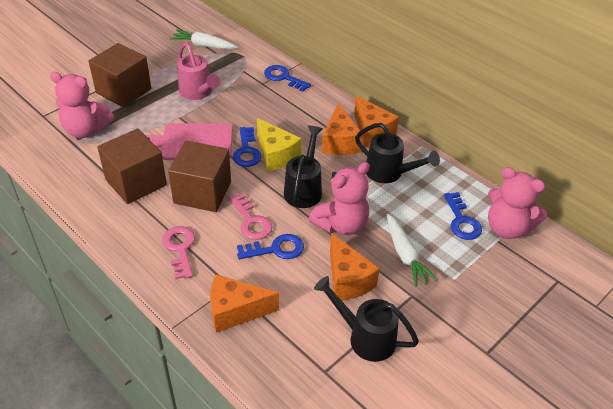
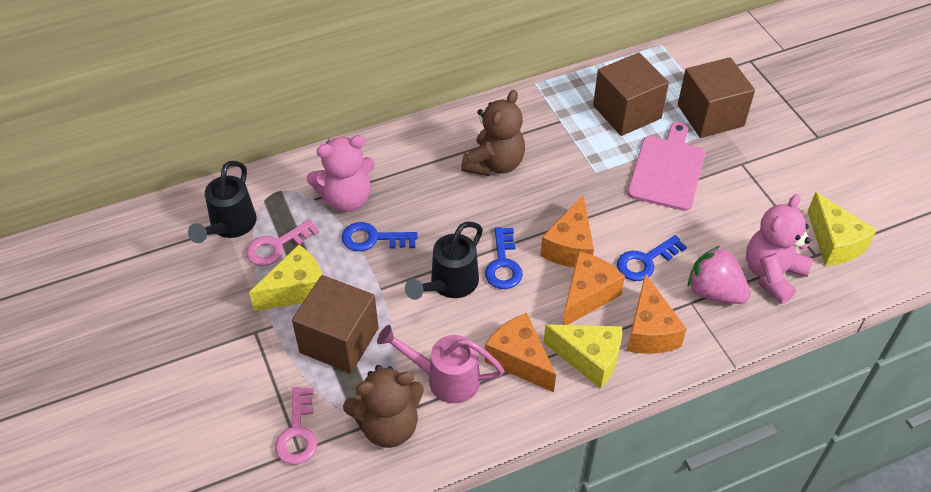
black watering can: 3 -> 2
blue key: 4 -> 3
brown teddy bear: 0 -> 2
pink strawberry: 0 -> 1
pink teddy bear: 3 -> 2
white carrot: 2 -> 0
yellow cheese: 1 -> 3

